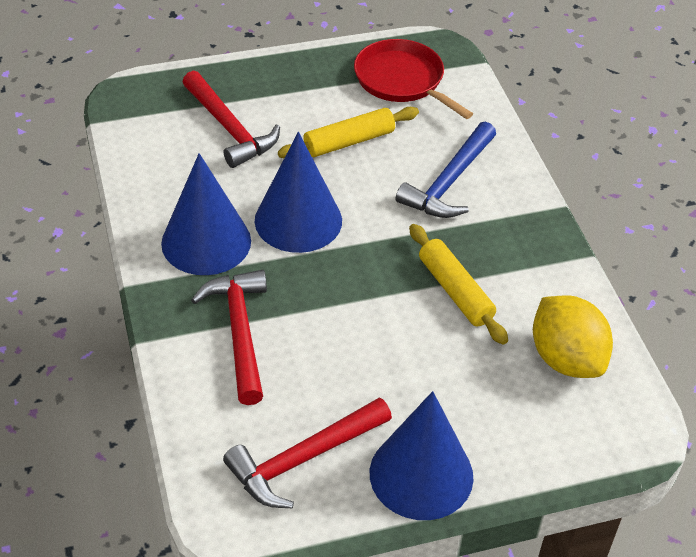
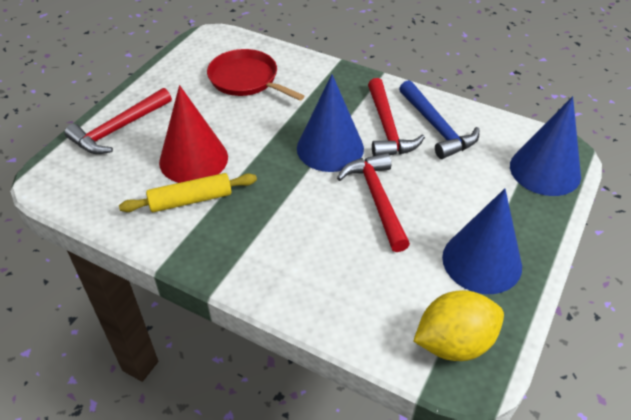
red cone: 0 -> 1
yellow rolling pin: 2 -> 1

